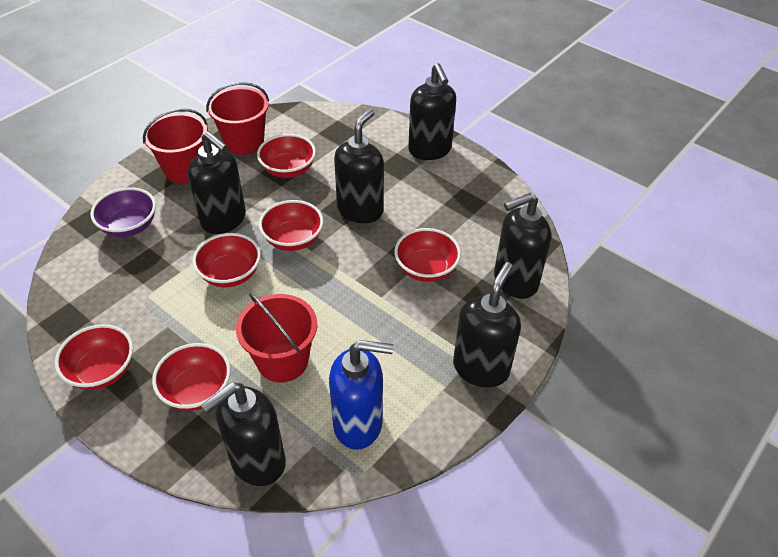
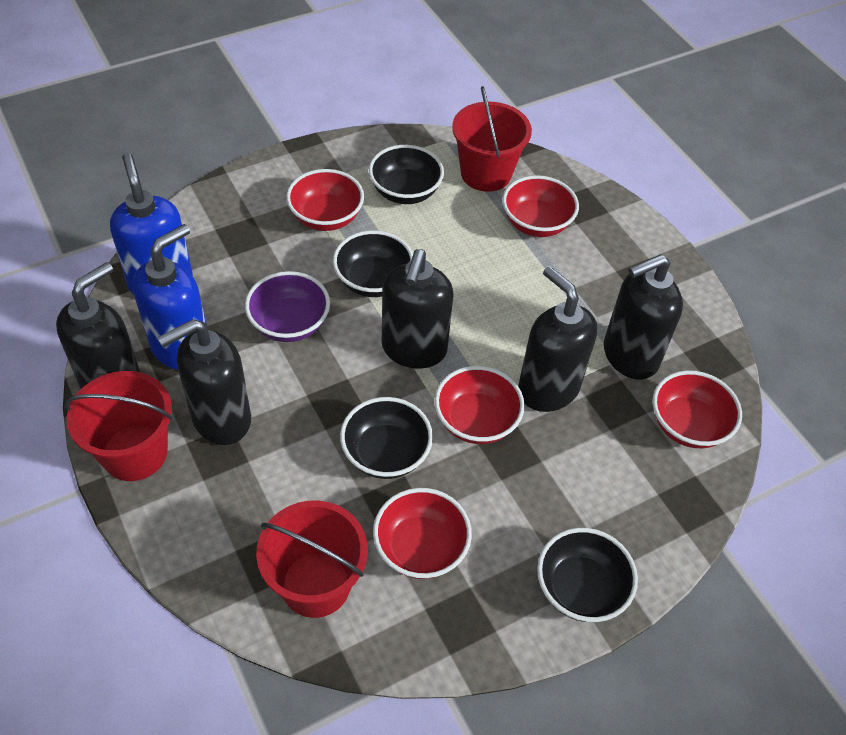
black bowl: 0 -> 4
black soap dispenser: 6 -> 5
blue soap dispenser: 1 -> 2
red bowl: 6 -> 5

